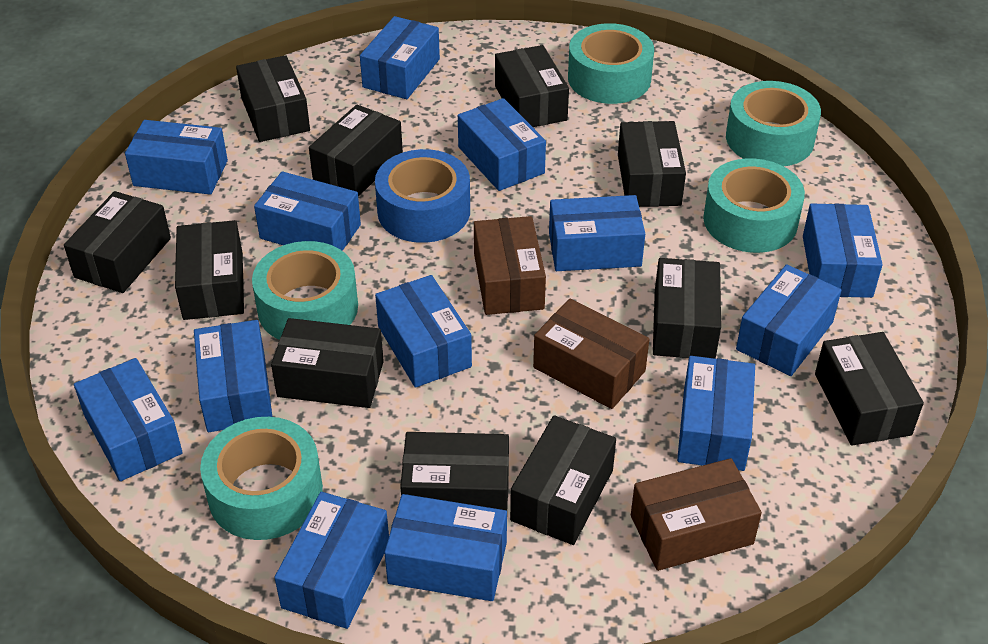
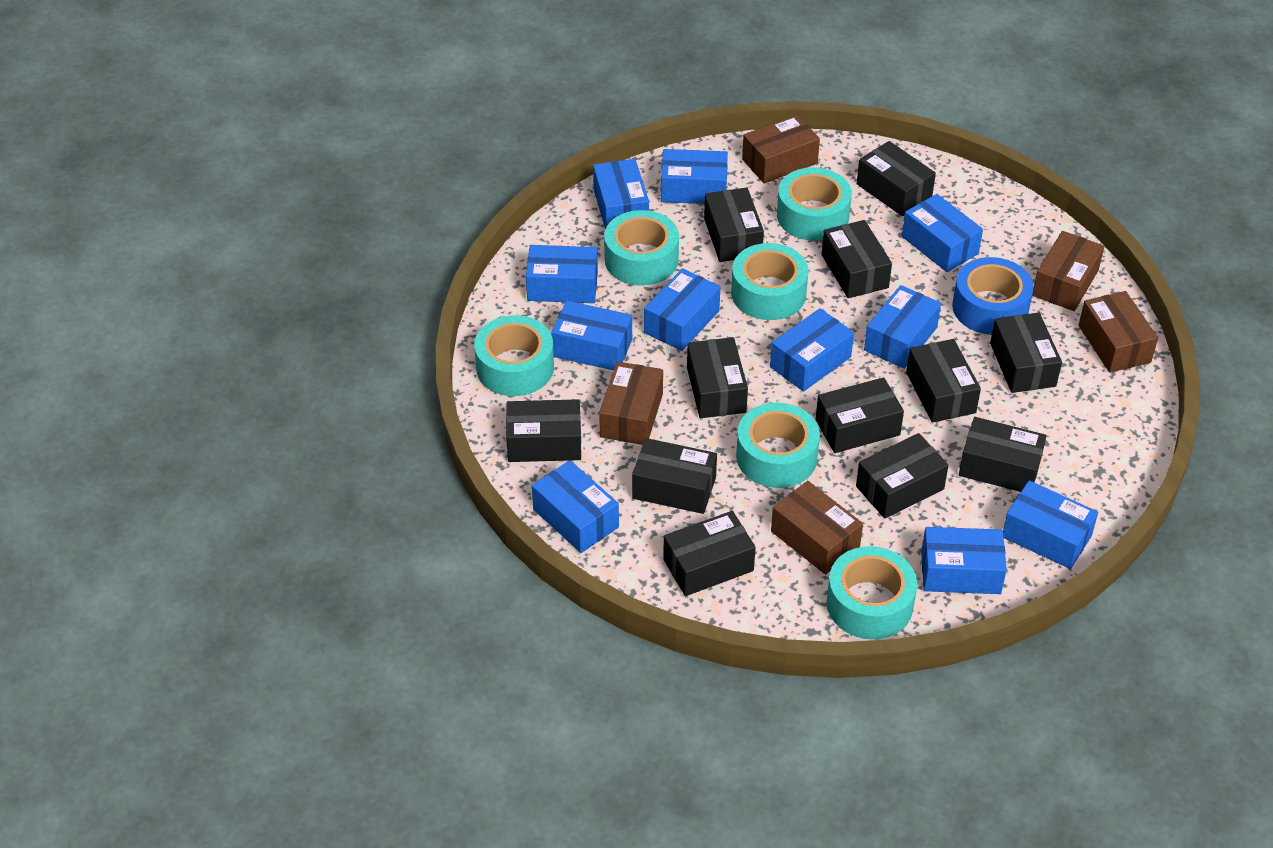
black box: 11 -> 12
blue box: 13 -> 11
brown box: 3 -> 5
turquoise tape: 5 -> 6

